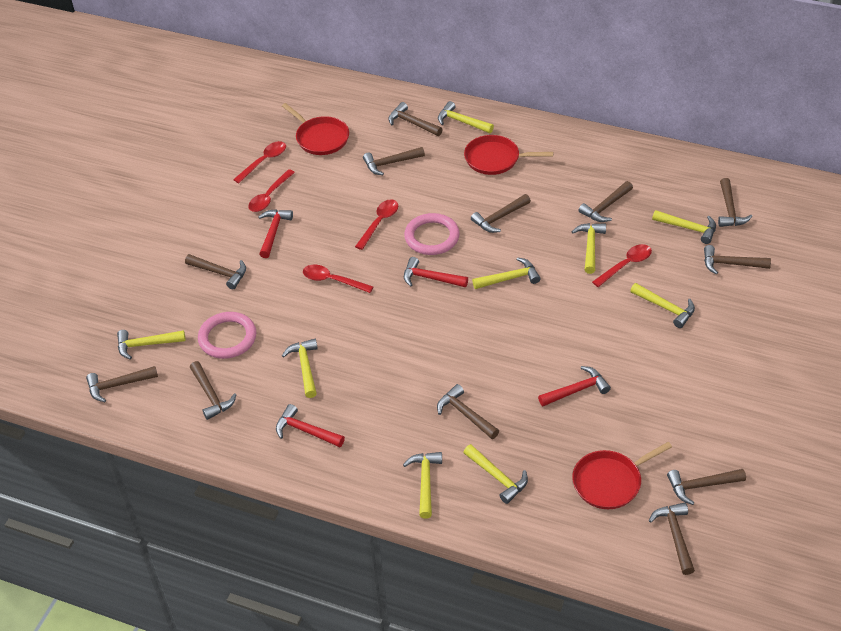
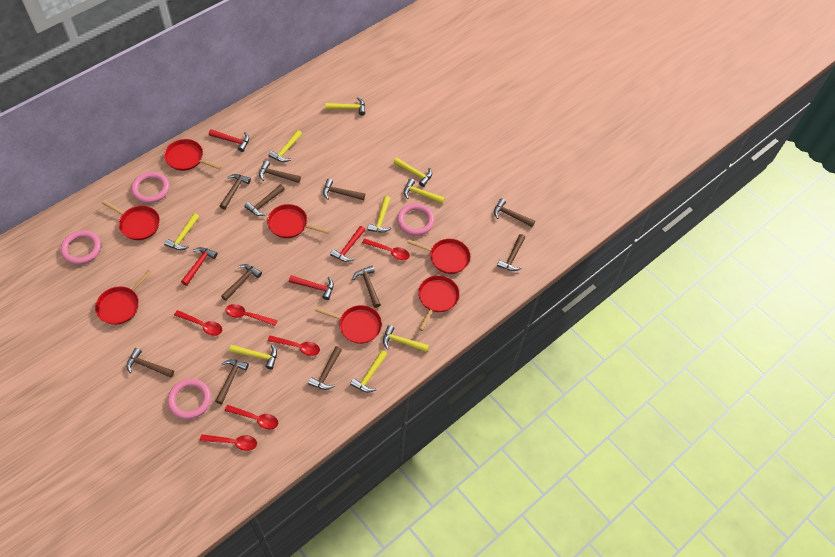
brown hammer: 12 -> 11
pink ring: 2 -> 4
red pan: 3 -> 7
red spoon: 5 -> 6

